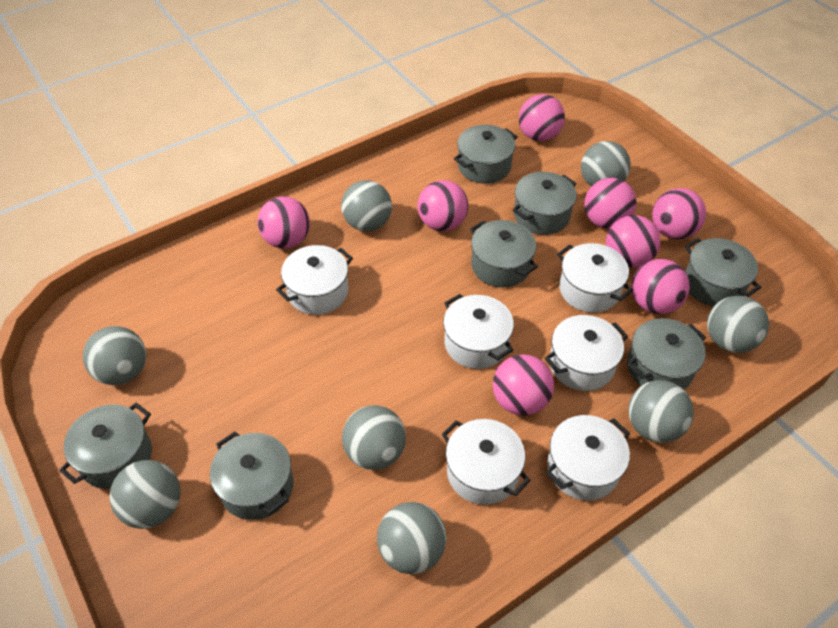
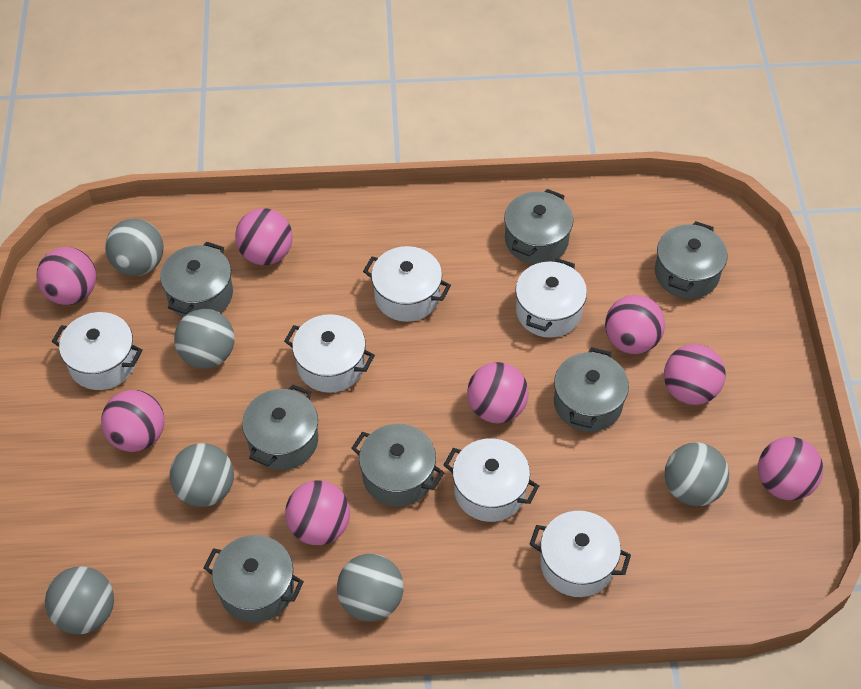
grey ball: 8 -> 6

